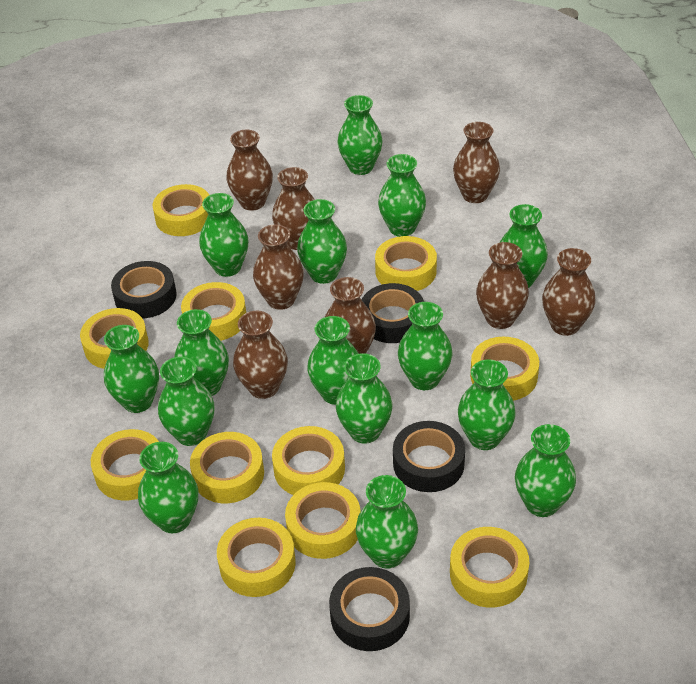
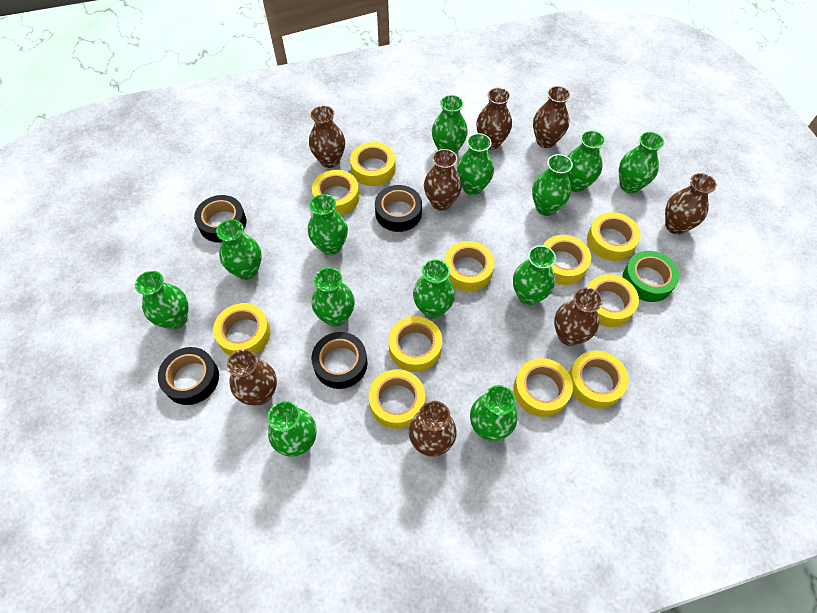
green tape: 0 -> 1
green vase: 15 -> 13

